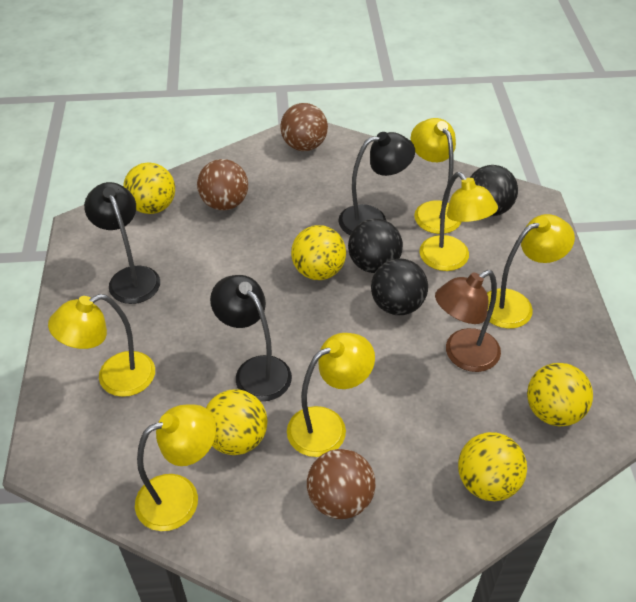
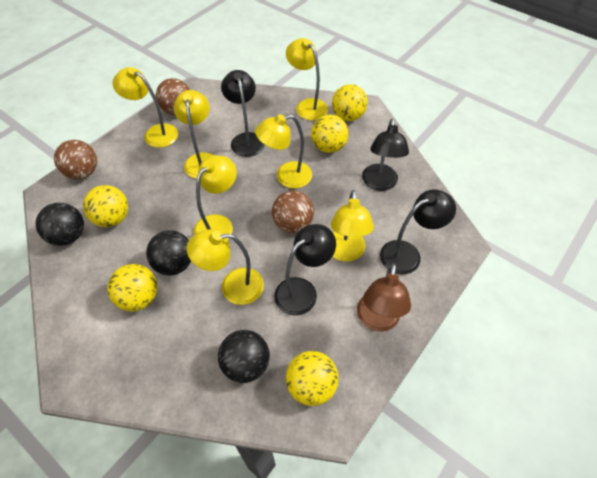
black lamp: 3 -> 4
yellow lamp: 6 -> 7

